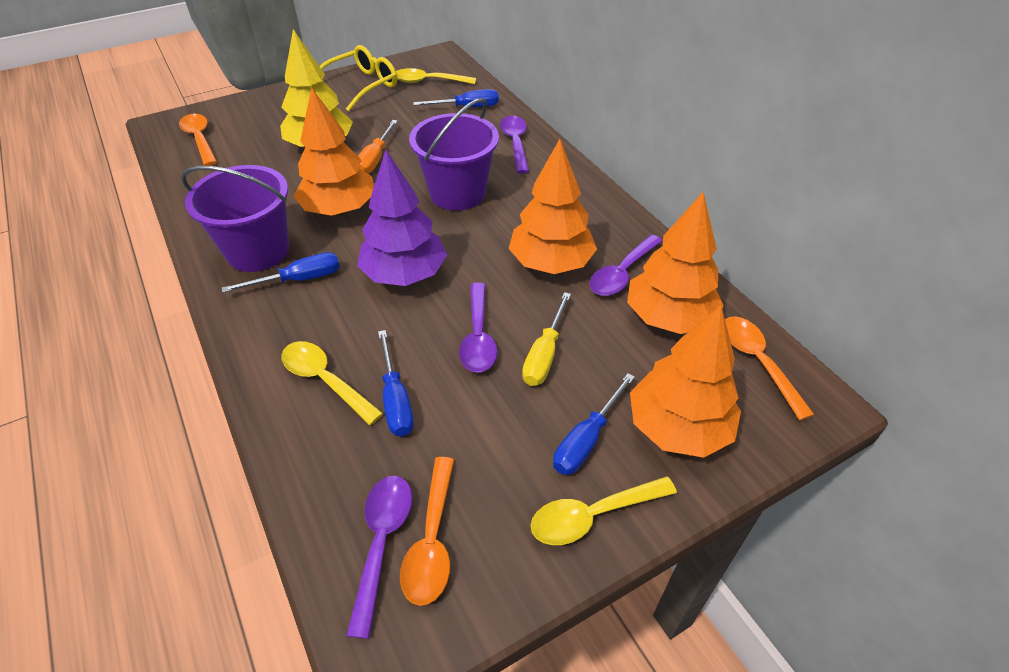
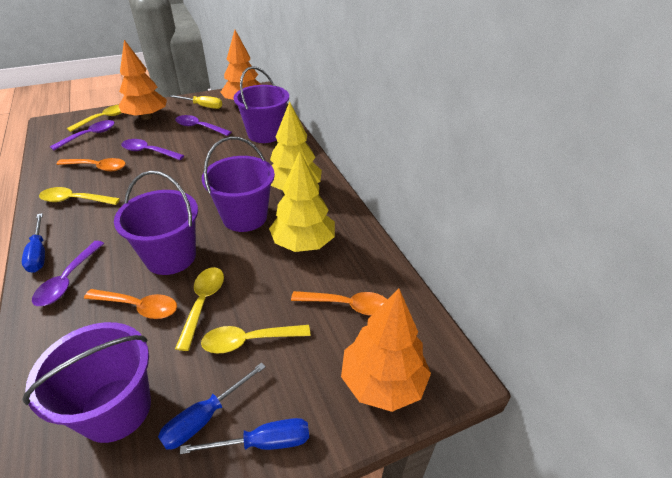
blue screwdriver: 4 -> 3
orange screwdriver: 1 -> 0
orange tree: 4 -> 3
purple bucket: 2 -> 4
purple tree: 1 -> 0
yellow glasses: 1 -> 0
yellow spoon: 3 -> 4
yellow tree: 1 -> 2

